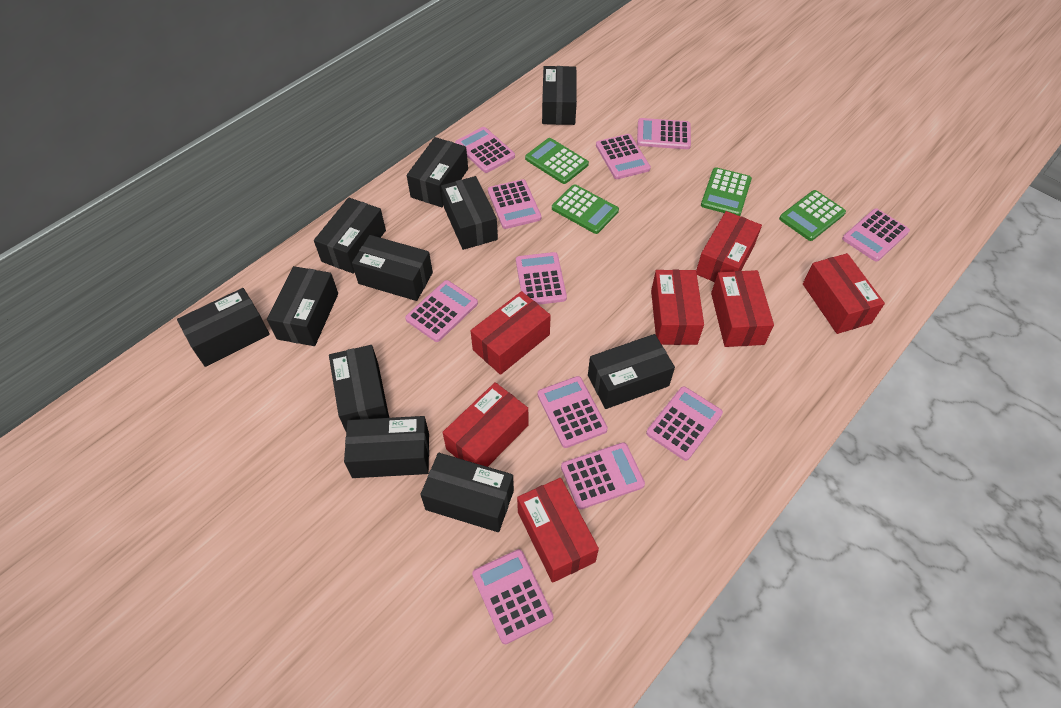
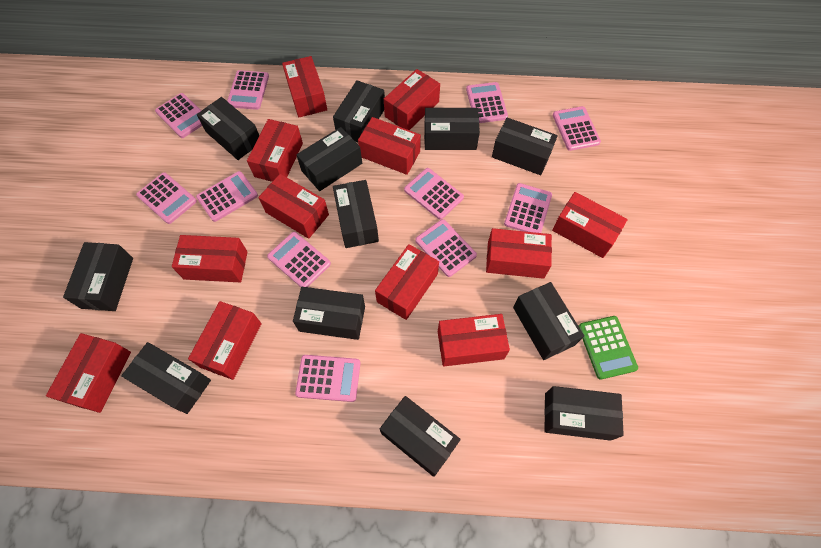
black box: 11 -> 12
green calculator: 4 -> 1
red box: 7 -> 12

